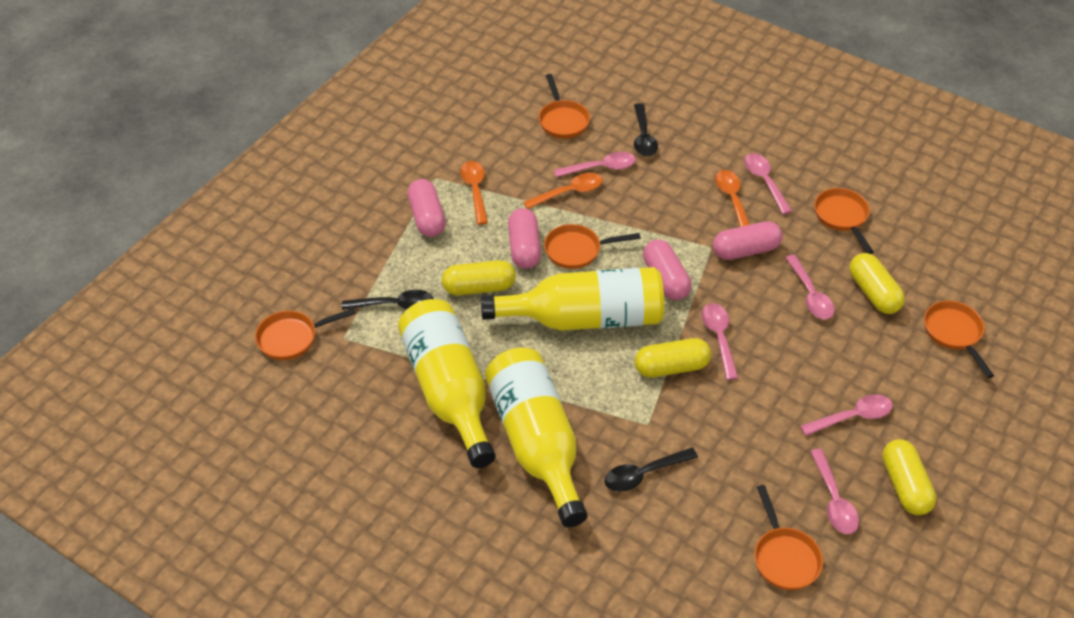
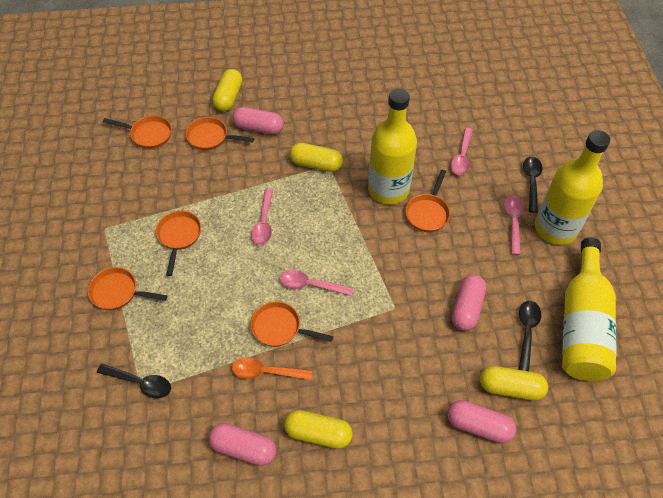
orange spoon: 3 -> 1
pink spoon: 6 -> 4

